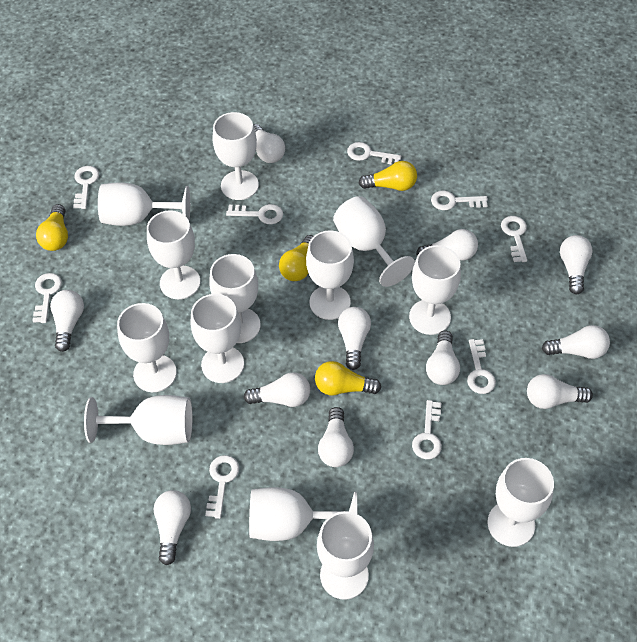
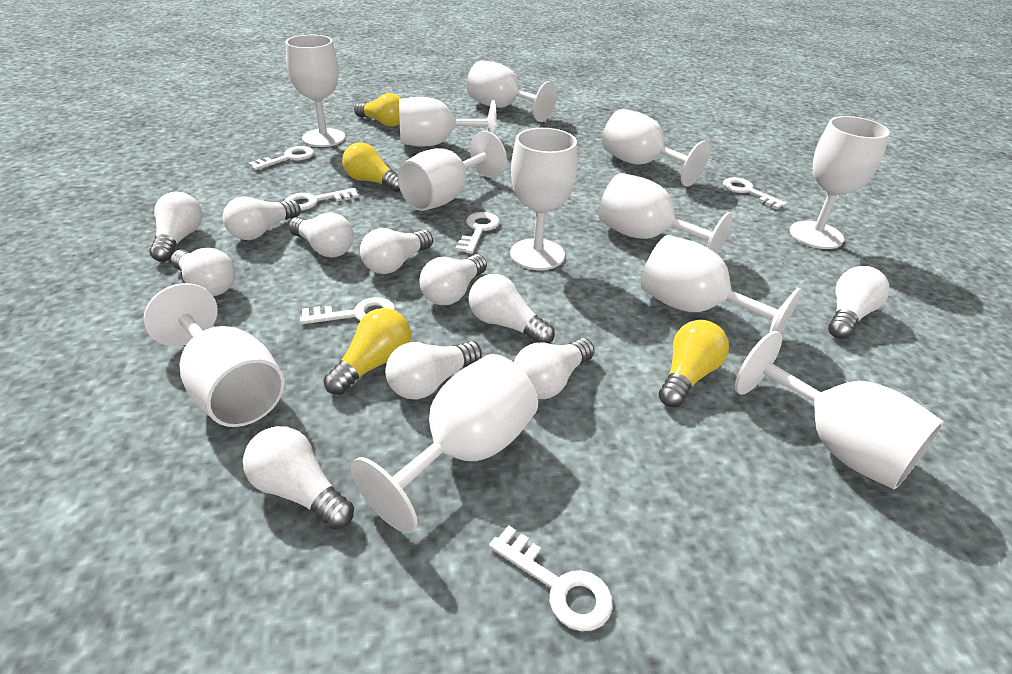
white goblet: 13 -> 12
white key: 9 -> 6

